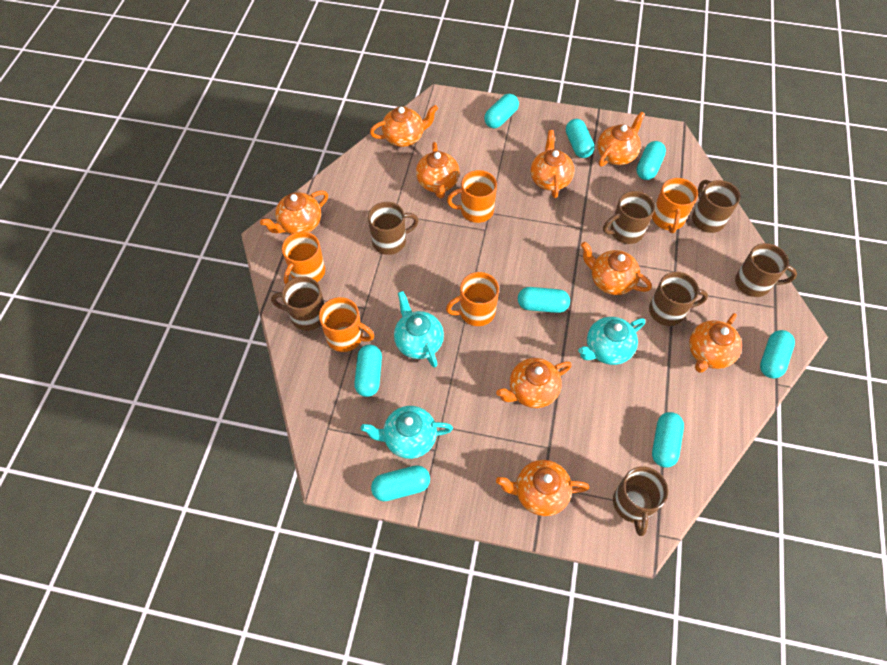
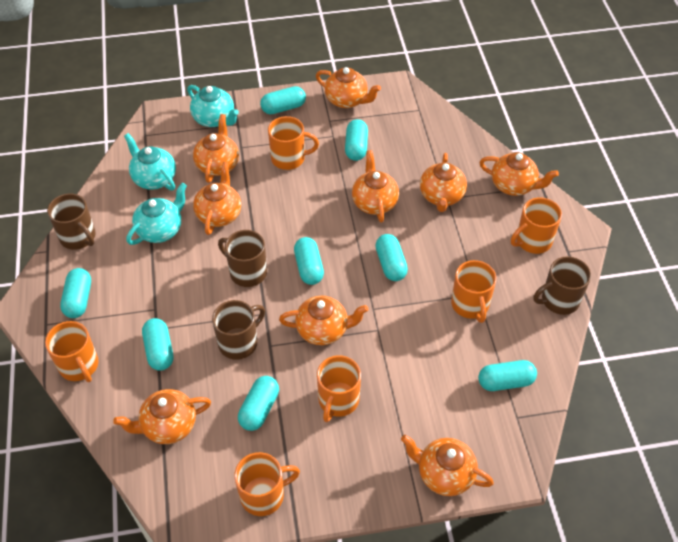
brown mug: 7 -> 4
orange mug: 5 -> 6

